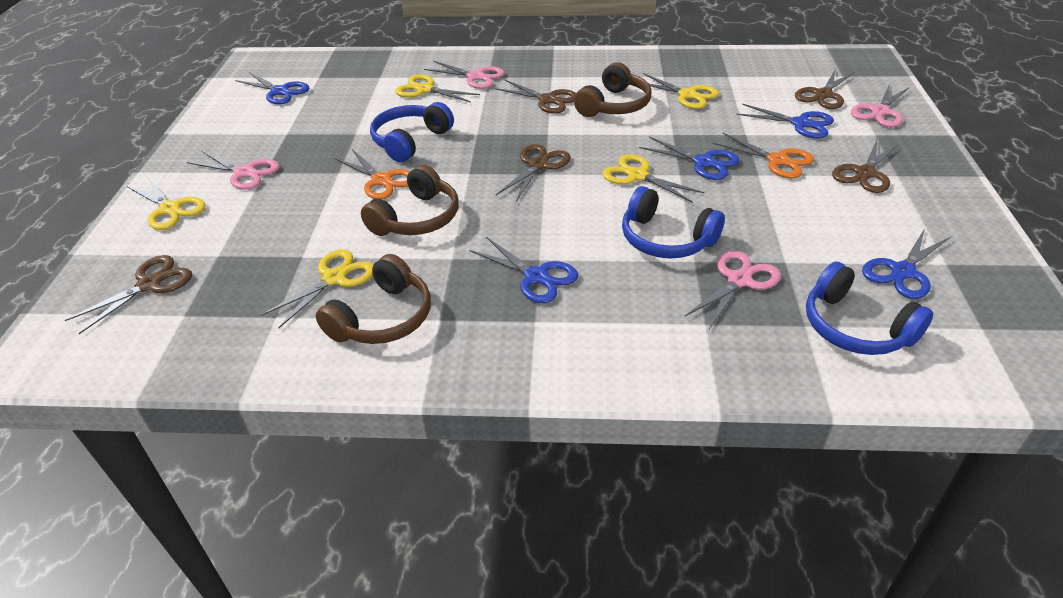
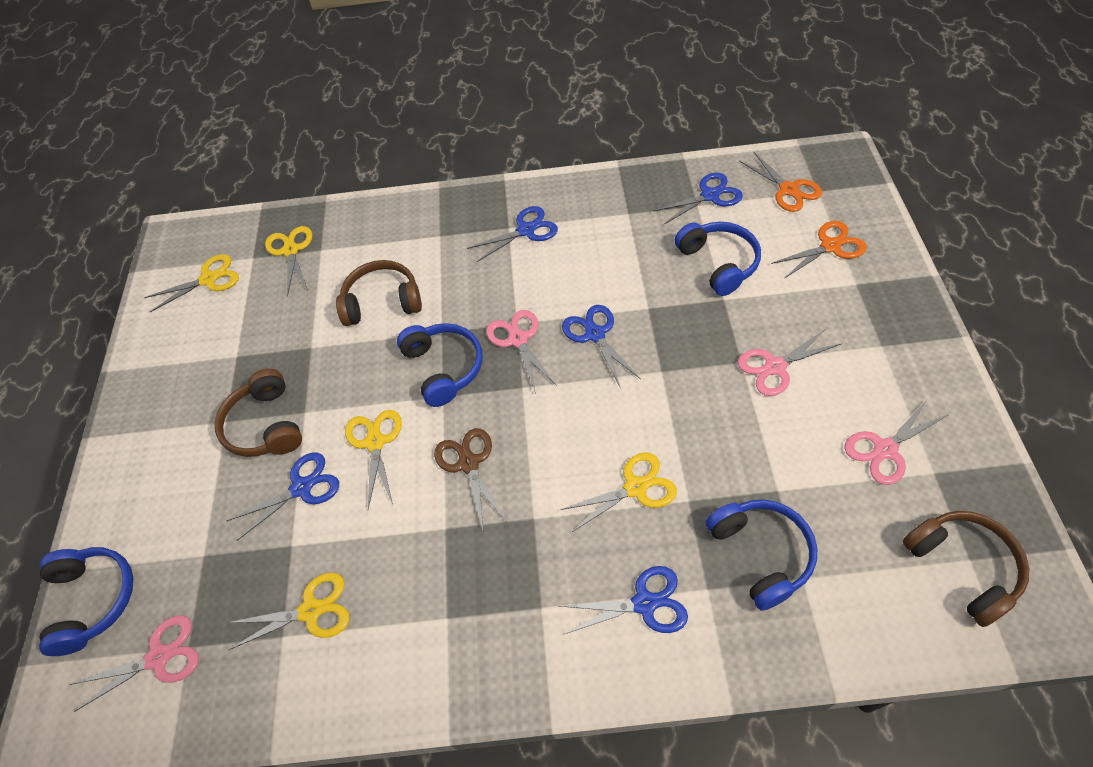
blue headphones: 3 -> 4
brown scissors: 5 -> 1

